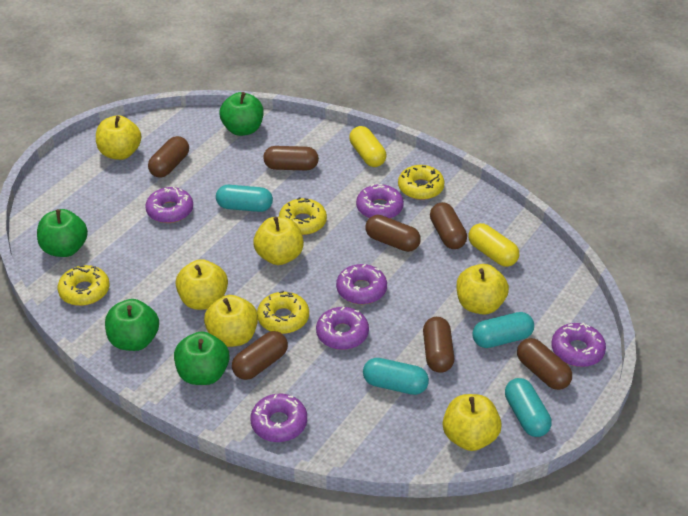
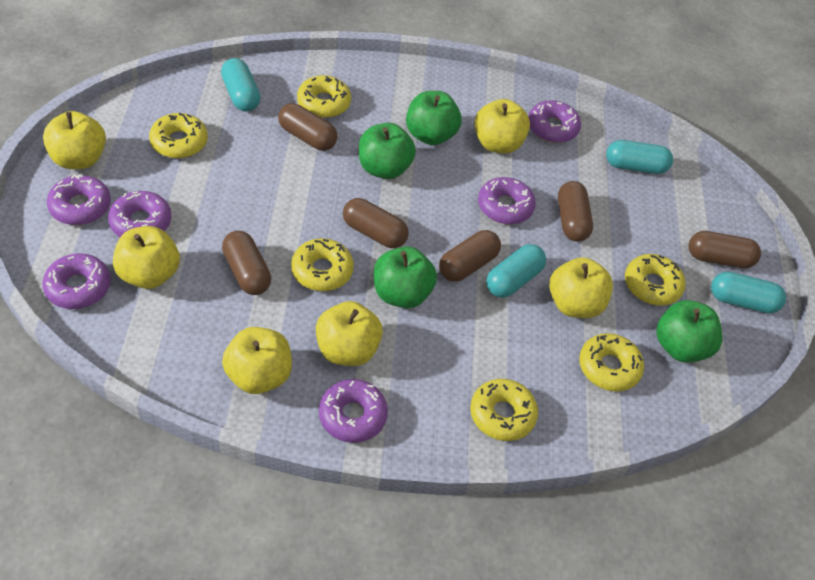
brown capsule: 7 -> 6
yellow capsule: 2 -> 0
yellow donut: 4 -> 6

